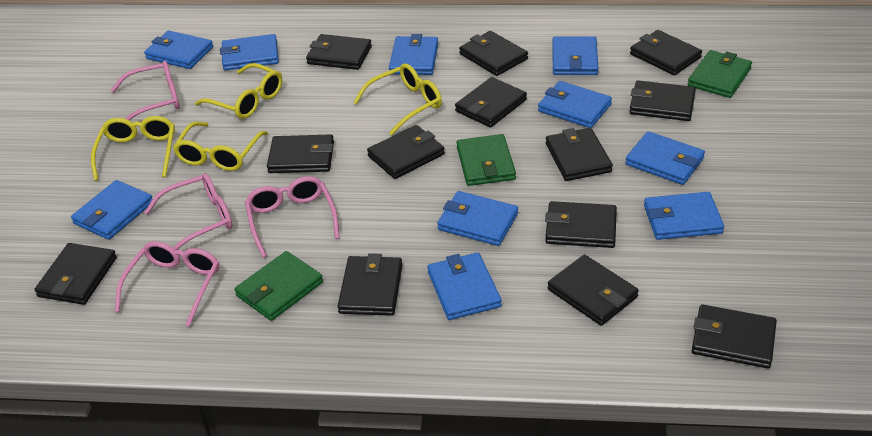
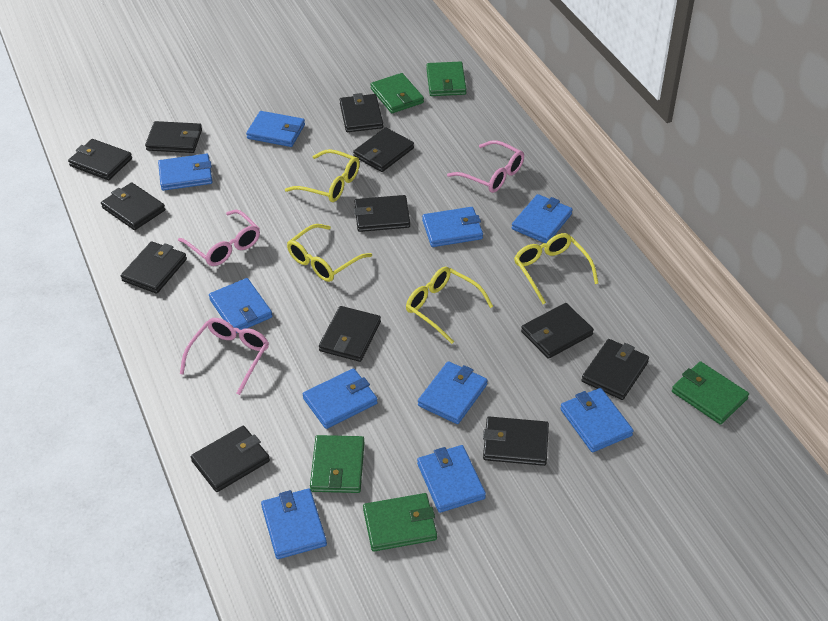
black wallet: 13 -> 12
green wallet: 3 -> 5
pink glasses: 4 -> 3

